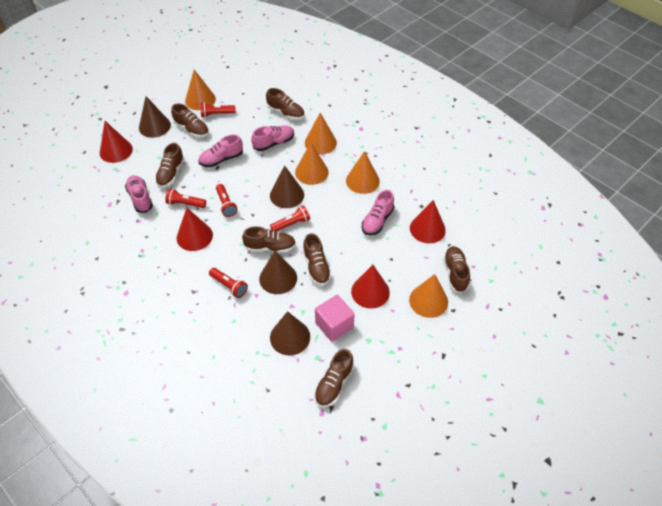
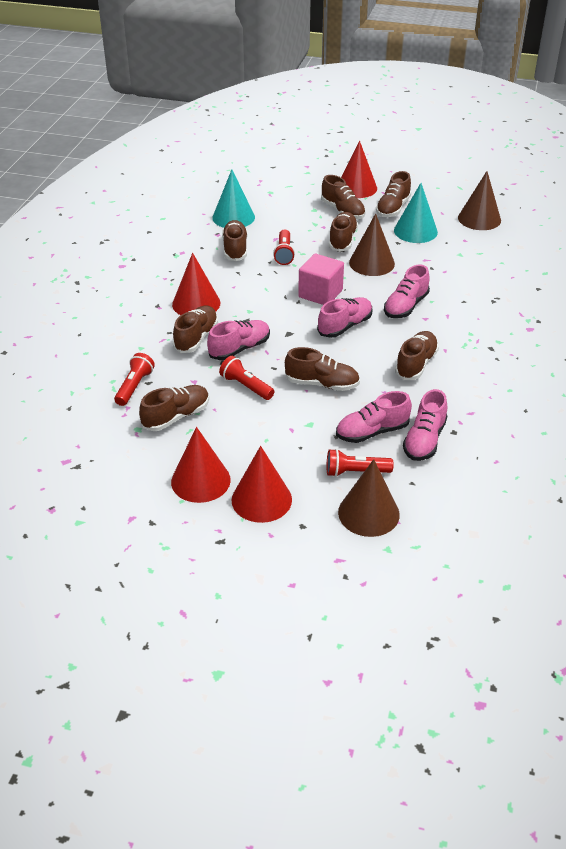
brown cone: 4 -> 3
brown shoe: 7 -> 8
orange cone: 5 -> 0
pink shoe: 4 -> 5
red flashlight: 5 -> 4
turquoise cone: 0 -> 2

